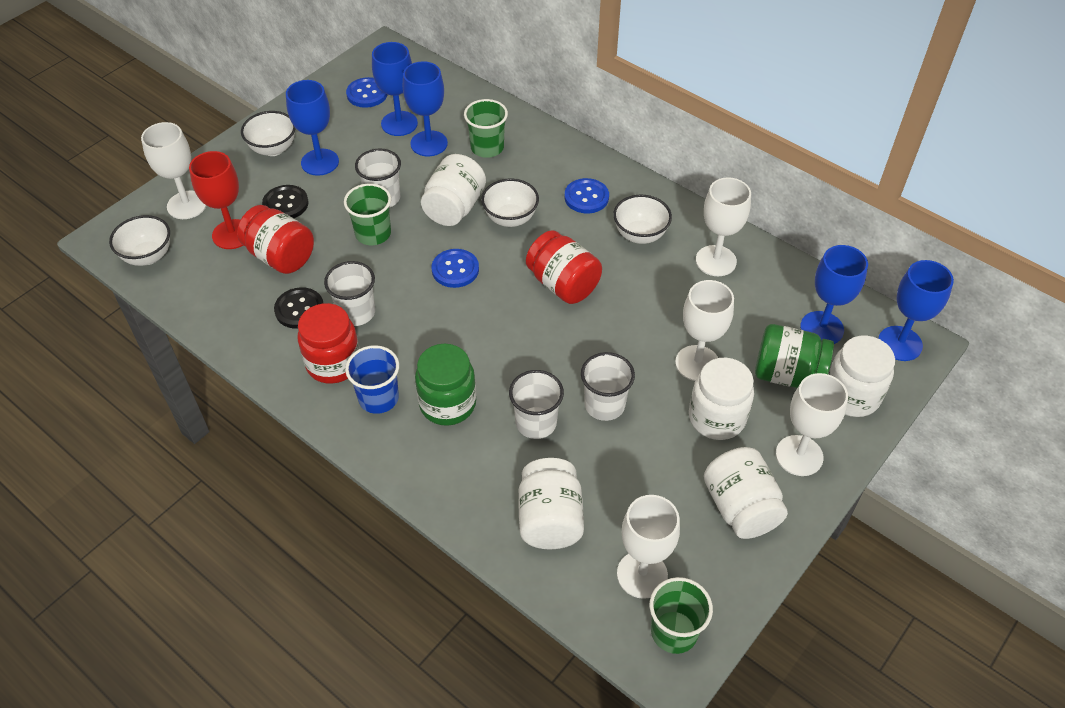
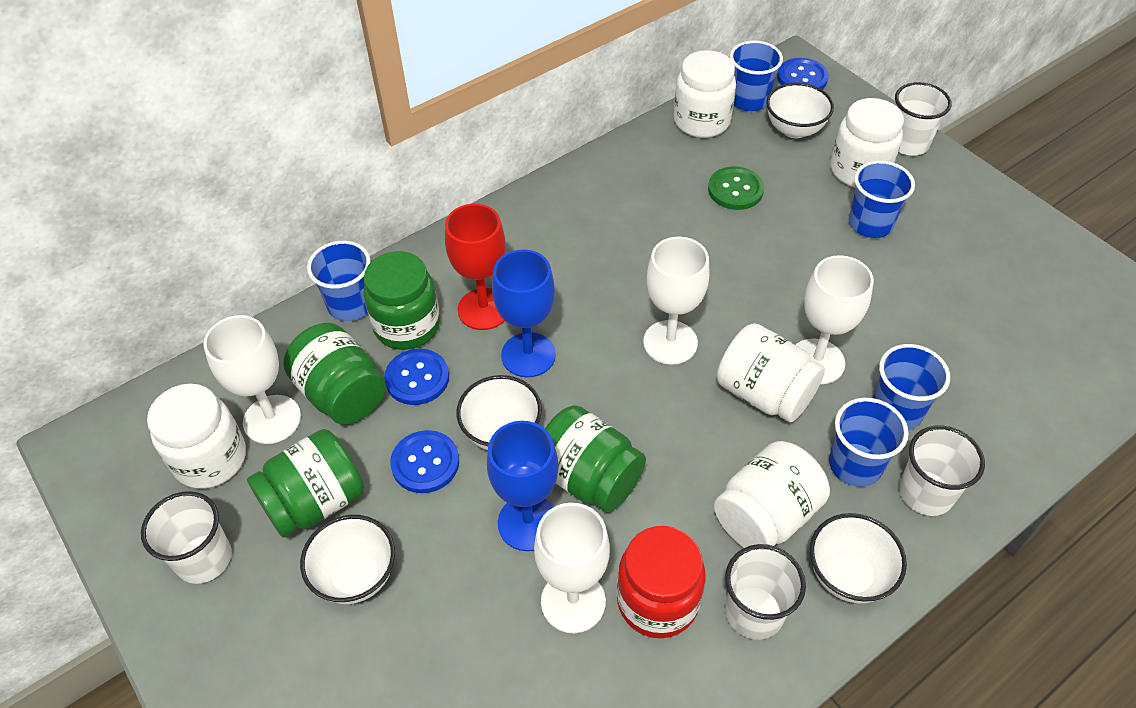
black button: 2 -> 0
blue cup: 1 -> 5
blue goblet: 5 -> 2
green button: 0 -> 1
green cup: 3 -> 0
green jar: 2 -> 4
red jar: 3 -> 1
white goblet: 5 -> 4

